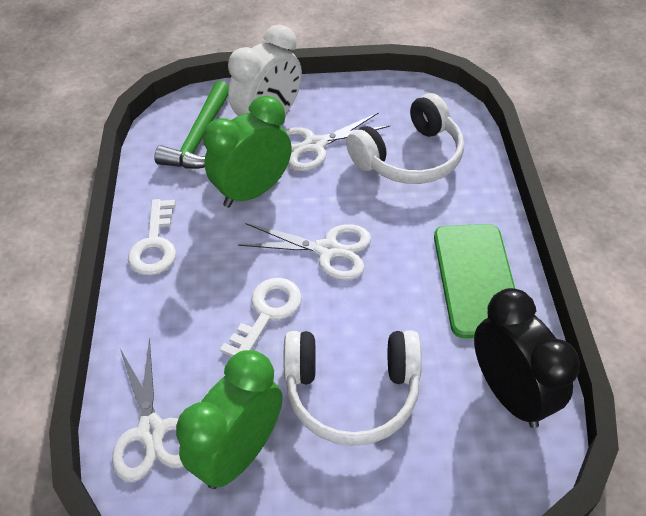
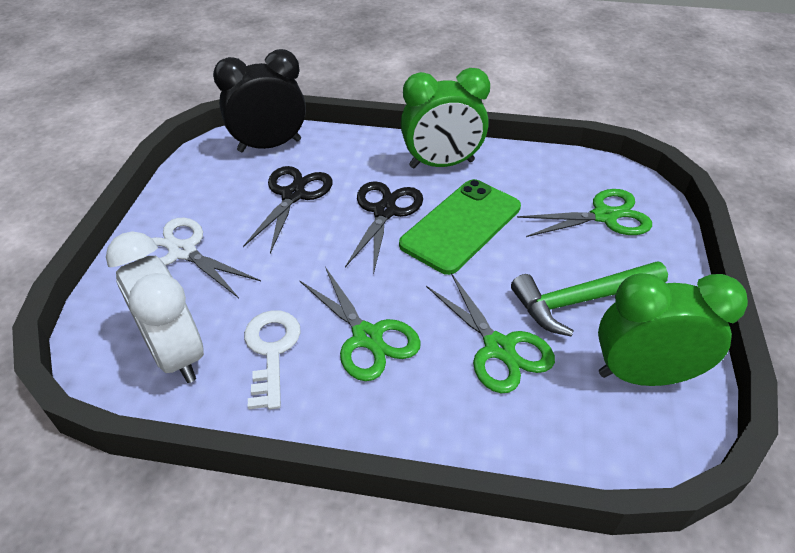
black scissors: 0 -> 2
green scissors: 0 -> 3
white headphones: 2 -> 0
white key: 2 -> 1
white scissors: 3 -> 1

